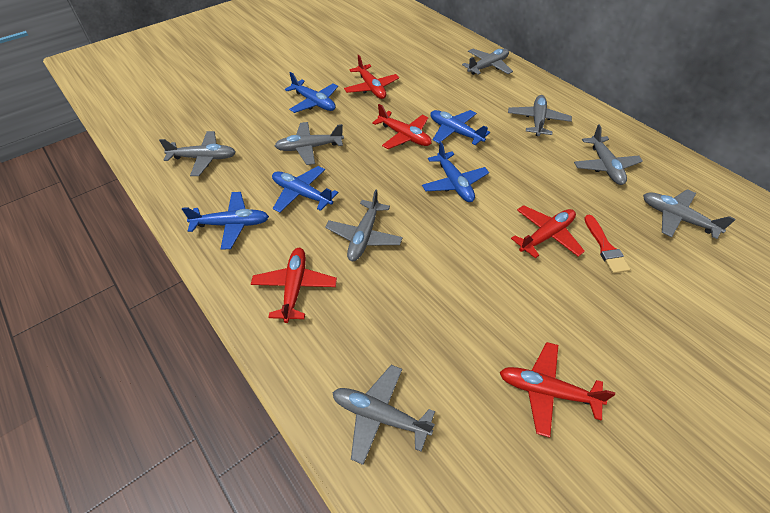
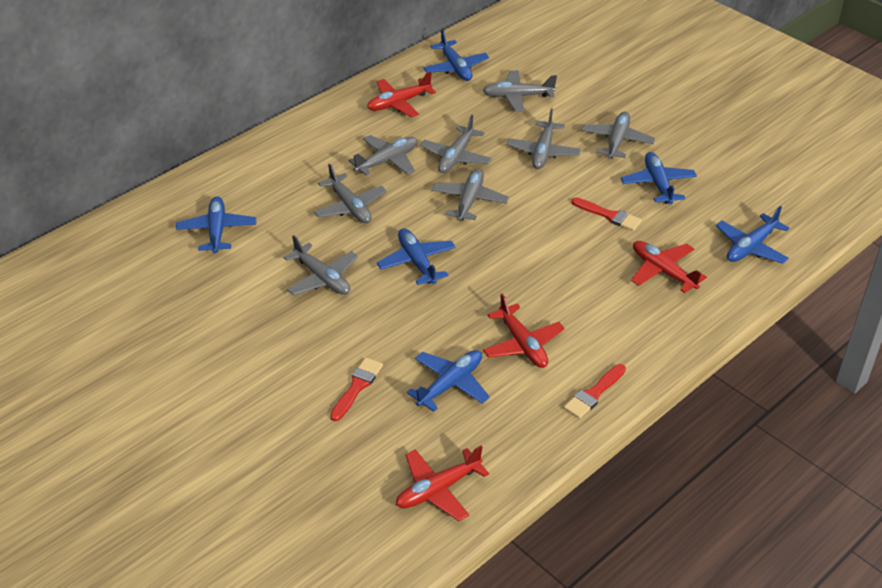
blue plane: 5 -> 6
red brush: 1 -> 3
red plane: 5 -> 4

